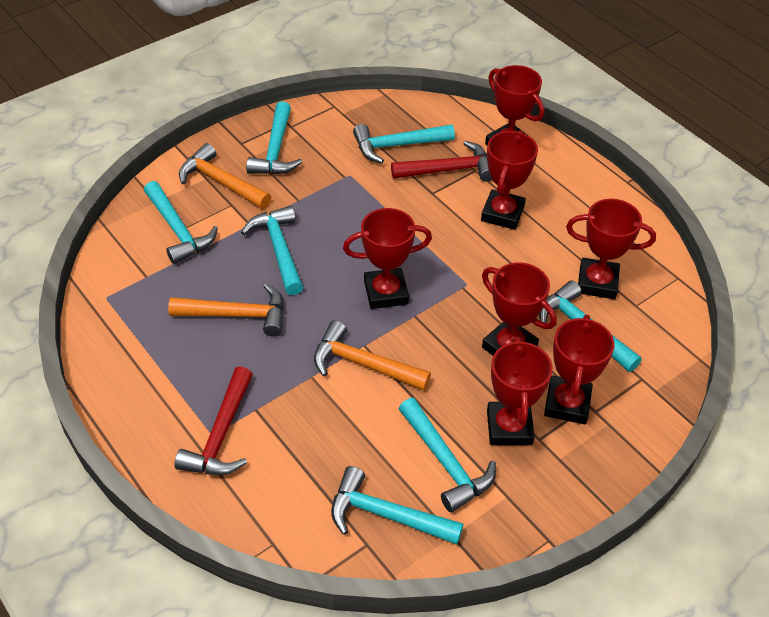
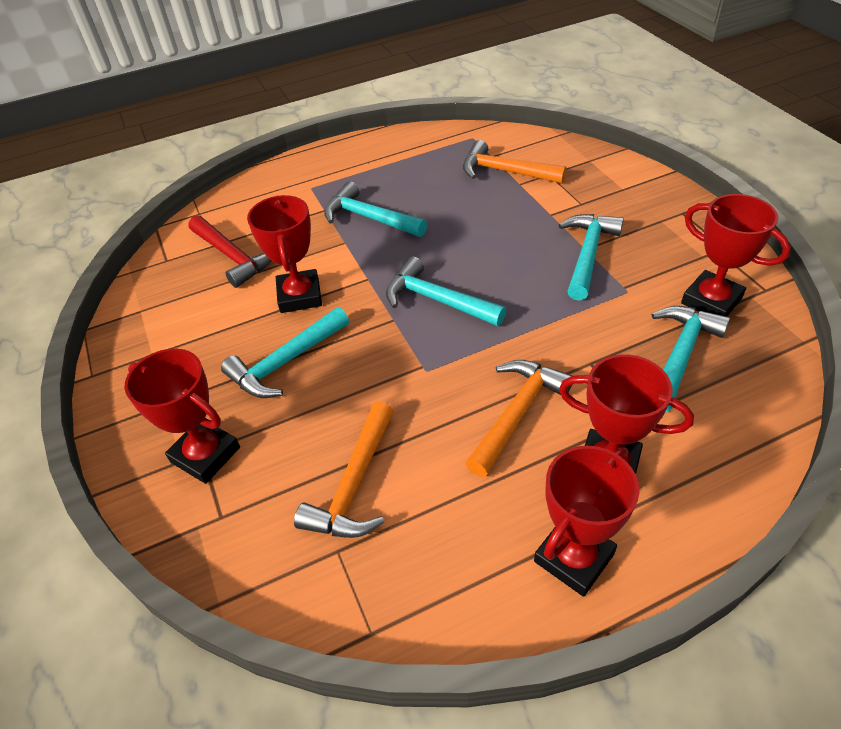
red hammer: 2 -> 1
red trophy: 7 -> 5
turquoise hammer: 7 -> 5

